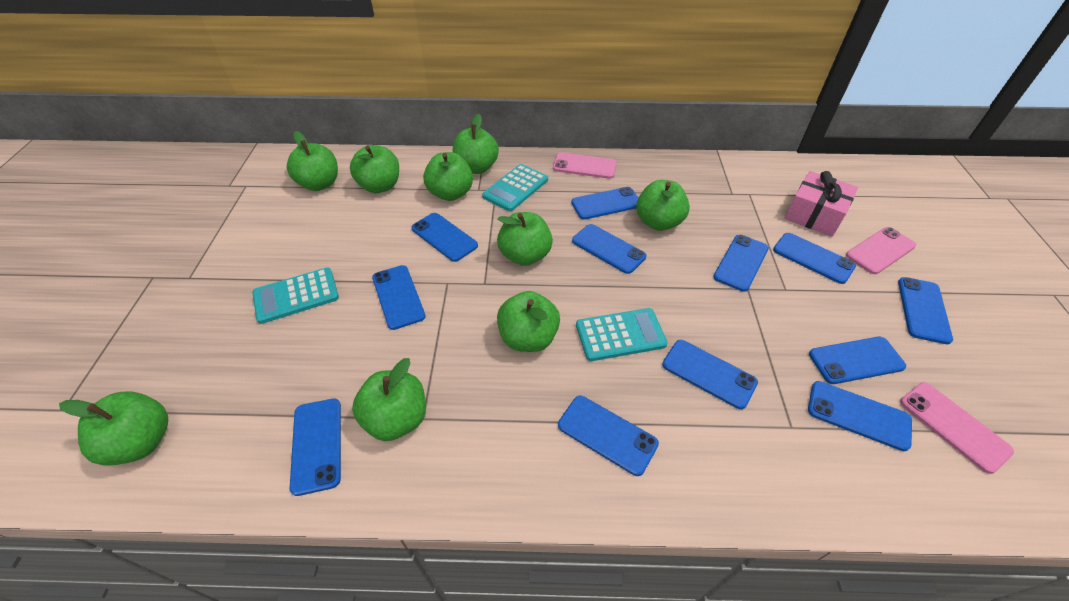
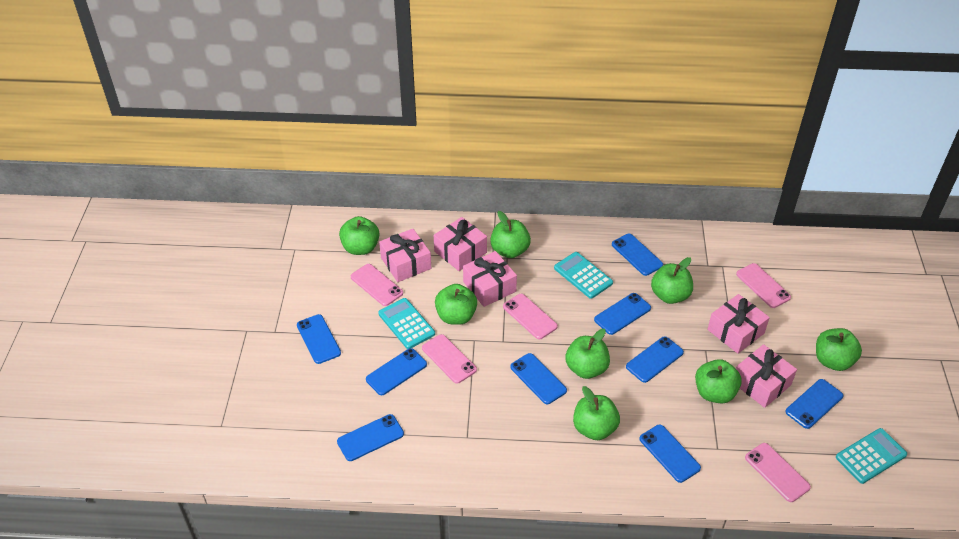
blue phone: 12 -> 9
green apple: 9 -> 8
pink gift: 1 -> 5
pink phone: 3 -> 5

